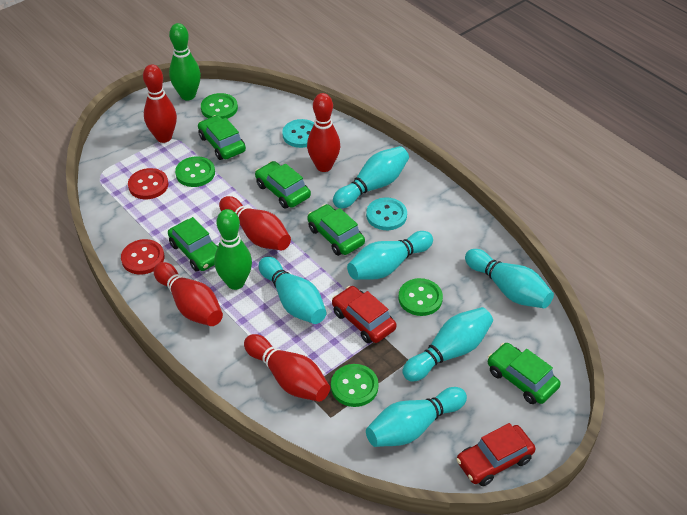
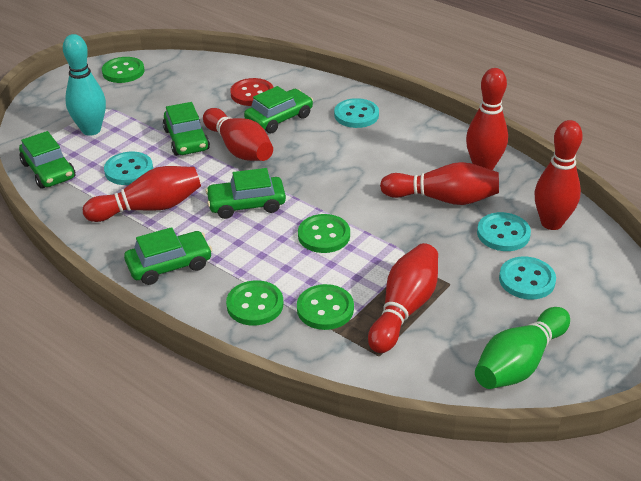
green bowling pin: 2 -> 1
red bowling pin: 5 -> 6
red button: 2 -> 1
red car: 2 -> 0
turquoise bowling pin: 6 -> 1
turquoise button: 2 -> 4

